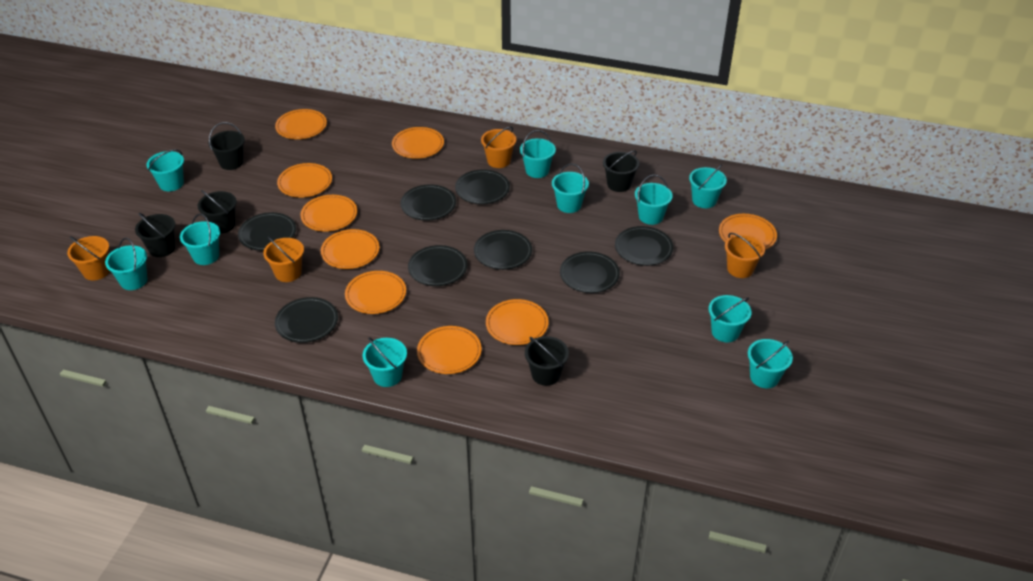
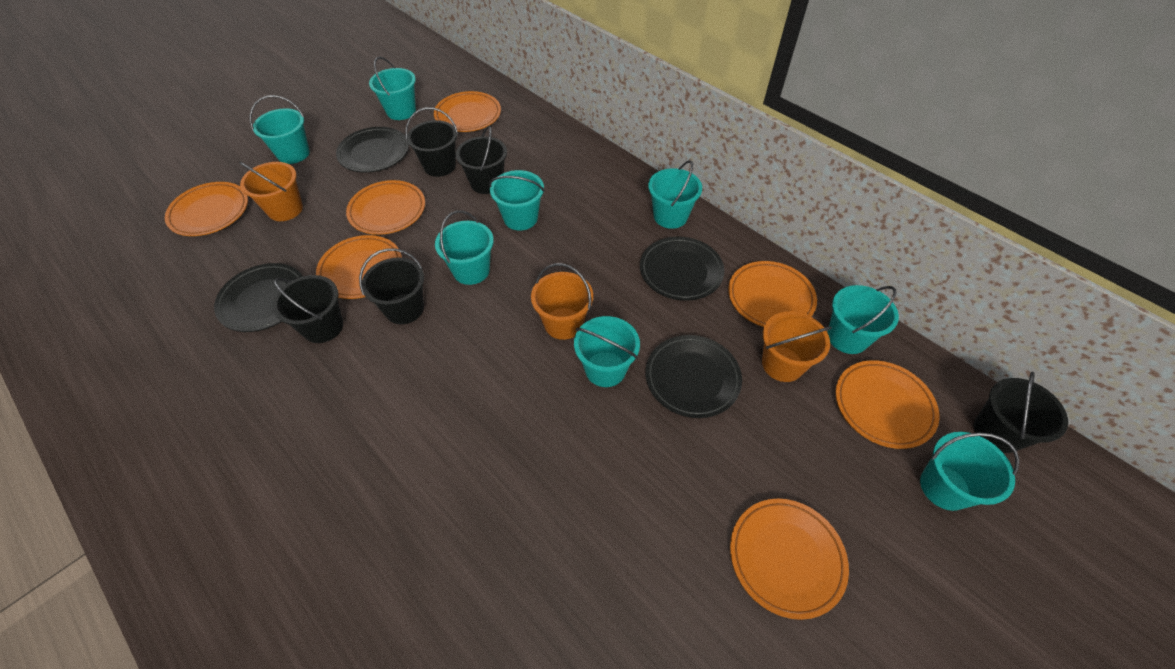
black plate: 8 -> 4
orange bucket: 4 -> 3
orange plate: 9 -> 7
turquoise bucket: 10 -> 8

